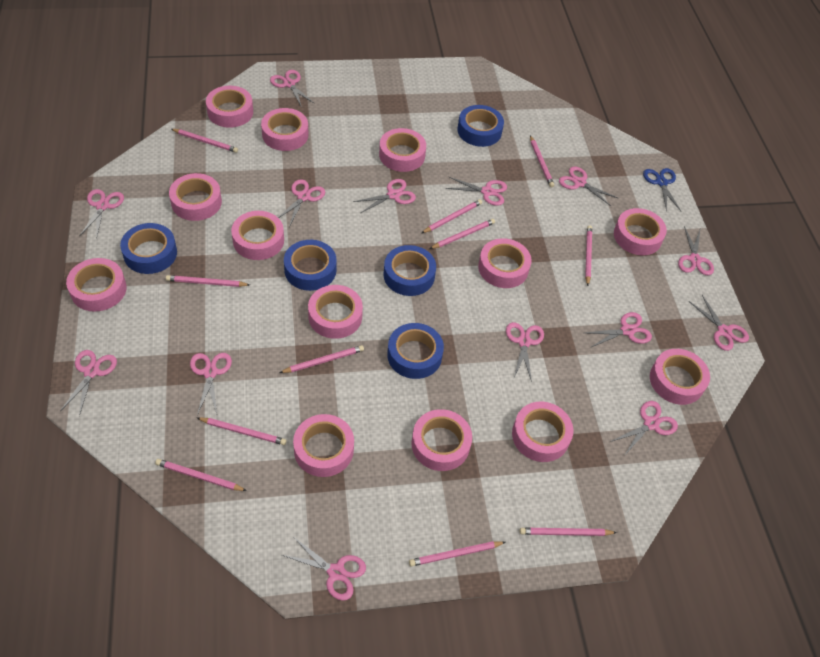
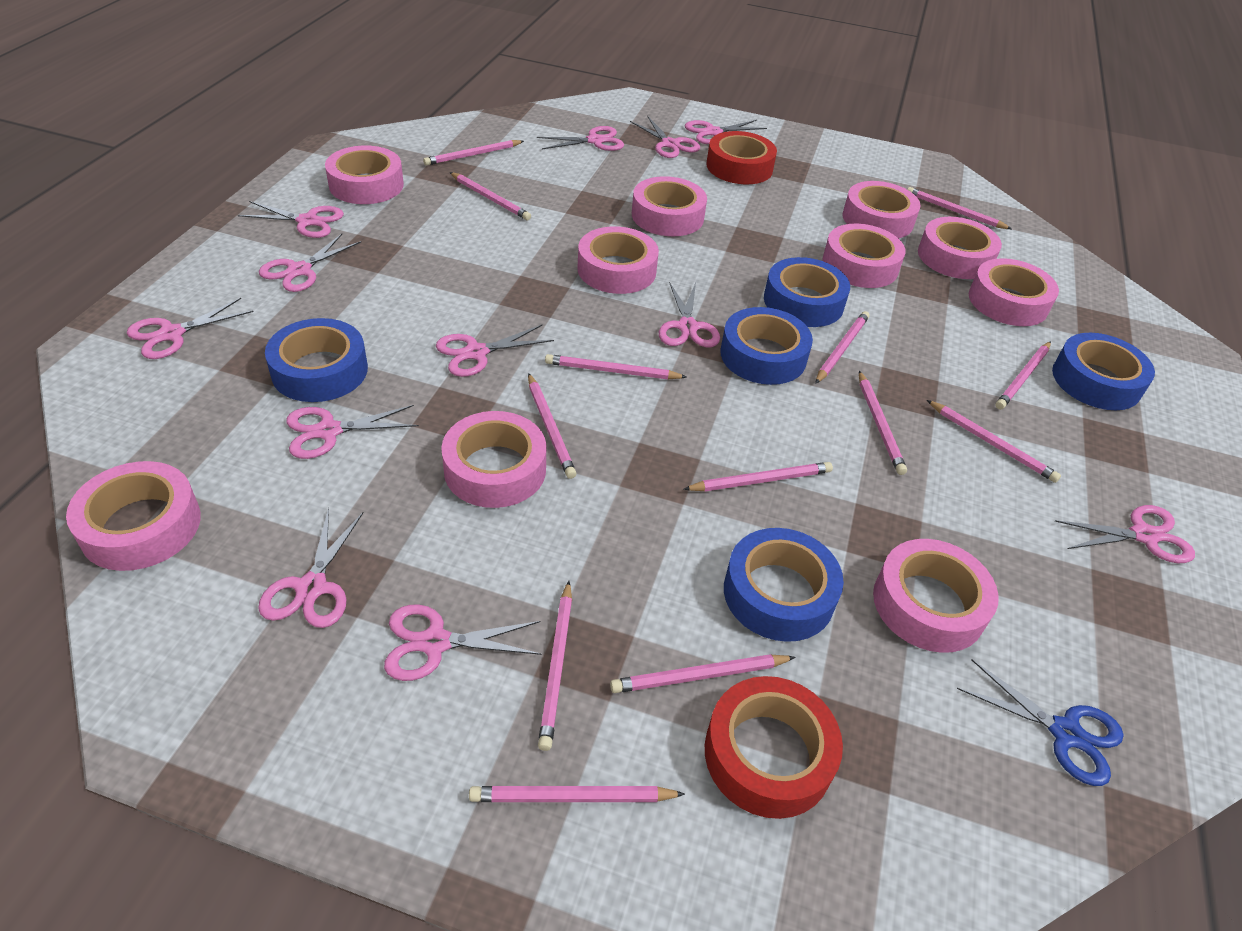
pink pencil: 11 -> 13
pink scissors: 14 -> 12
pink tape: 13 -> 10
red tape: 0 -> 2

